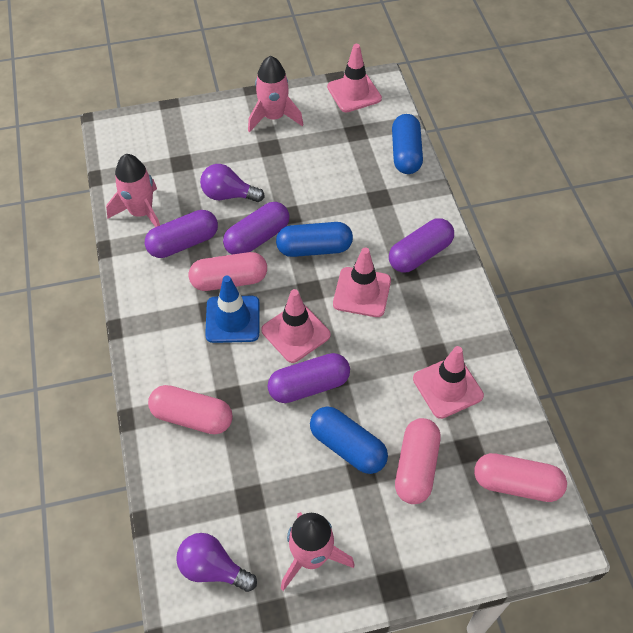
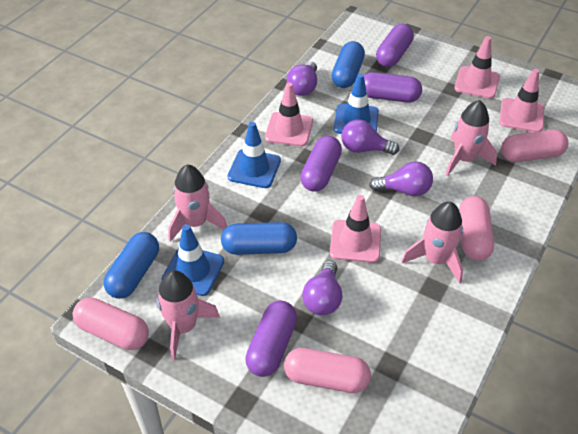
blue traffic cone: 1 -> 3
pink rocket: 3 -> 4
purple light bulb: 2 -> 4

